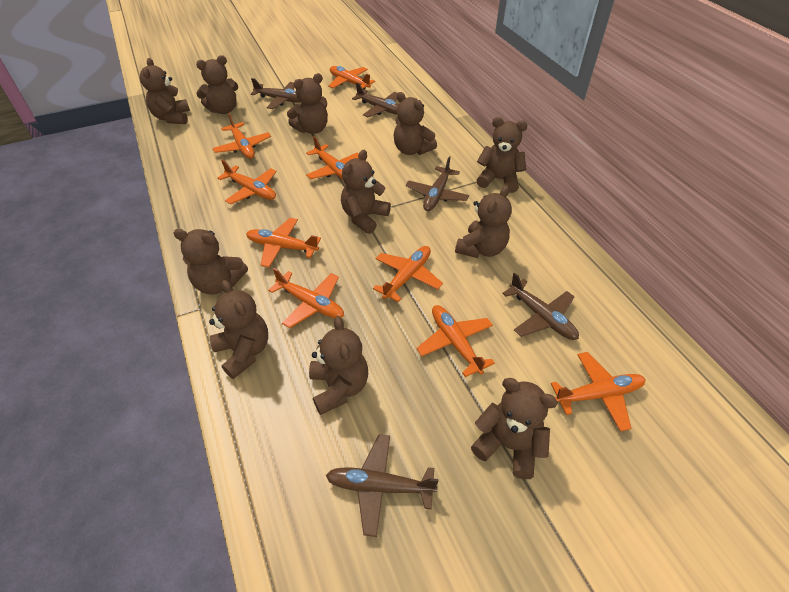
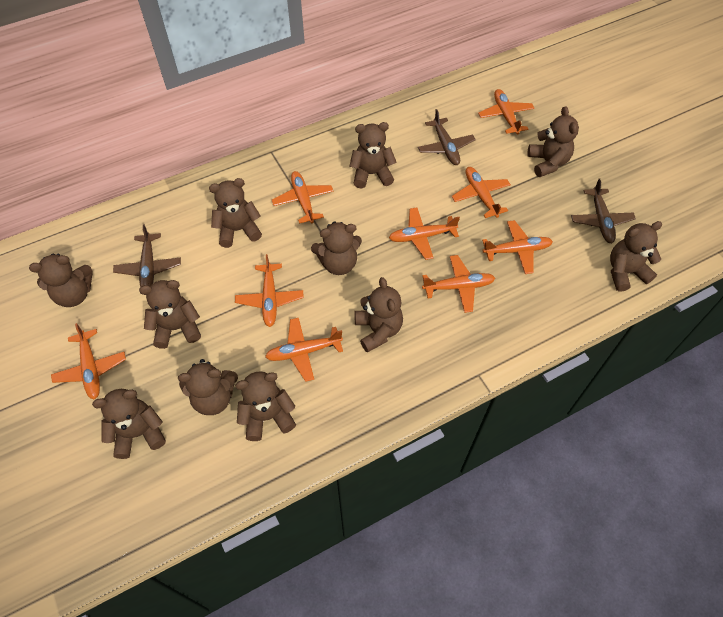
brown plane: 5 -> 3

